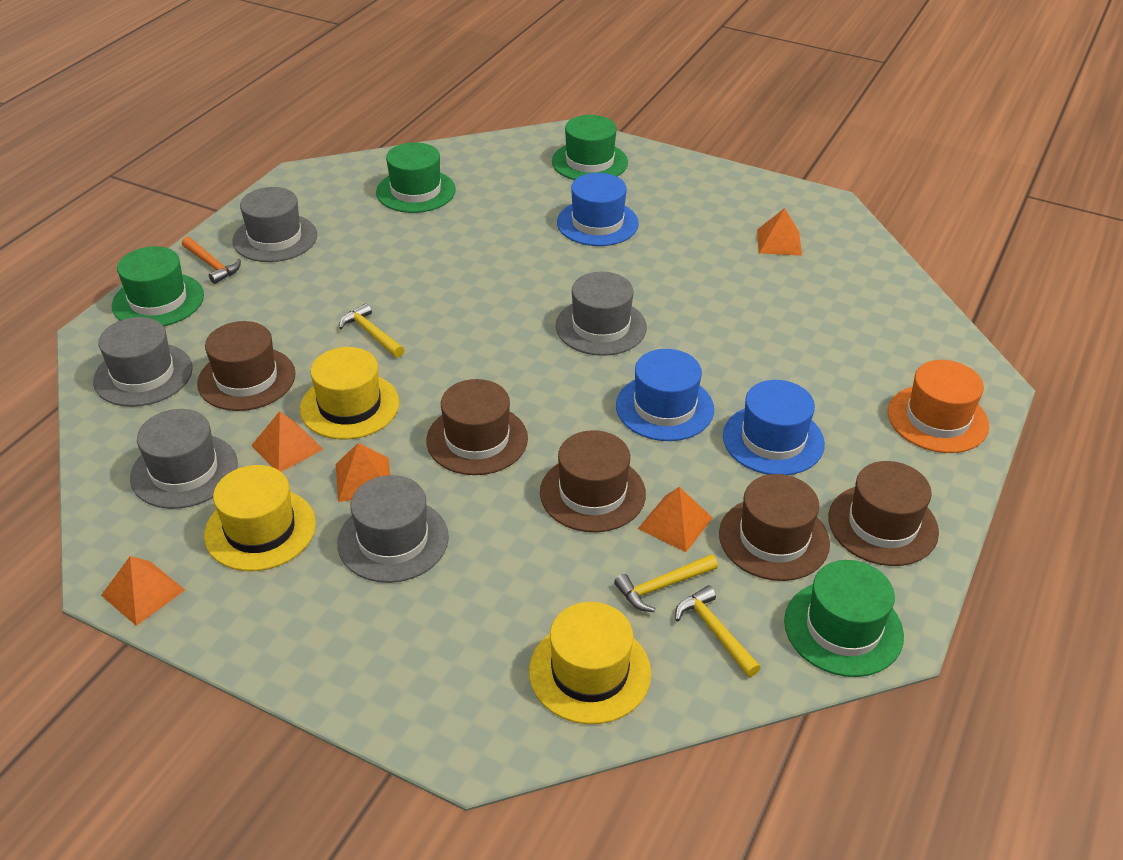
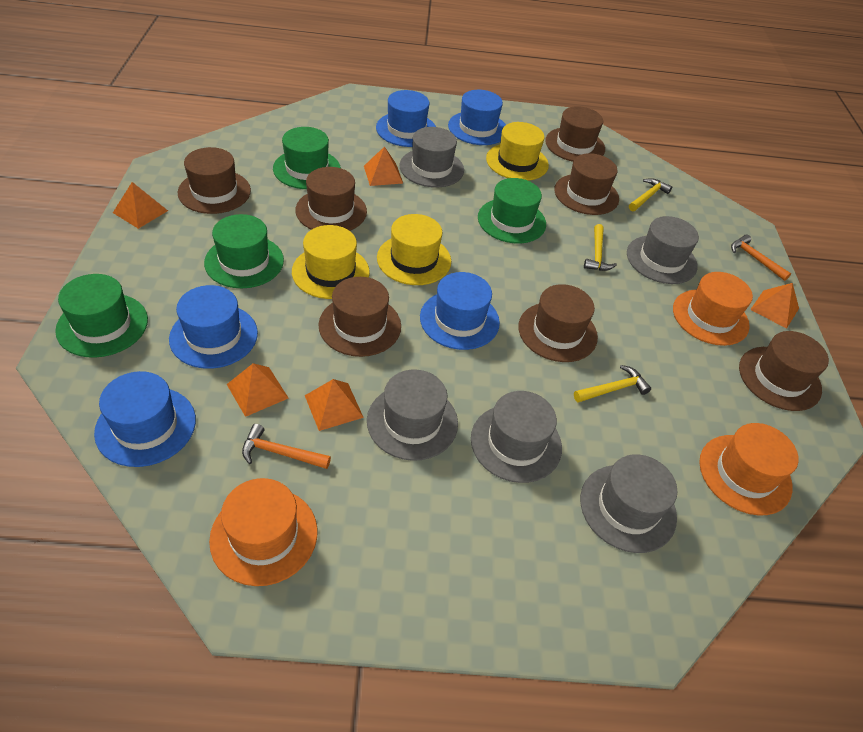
blue hat: 3 -> 5
brown hat: 5 -> 7
orange hammer: 1 -> 2
orange hat: 1 -> 3

